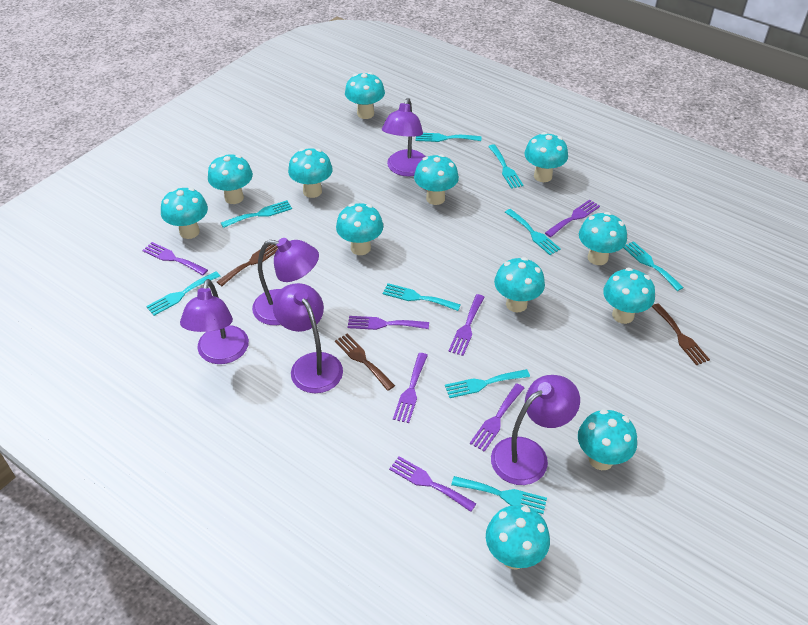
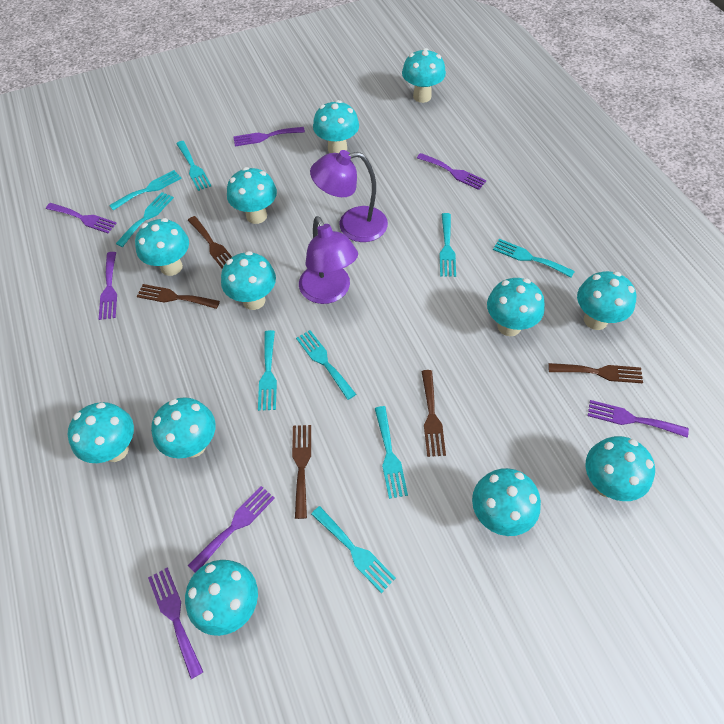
brown fork: 3 -> 5
purple lamp: 5 -> 2

